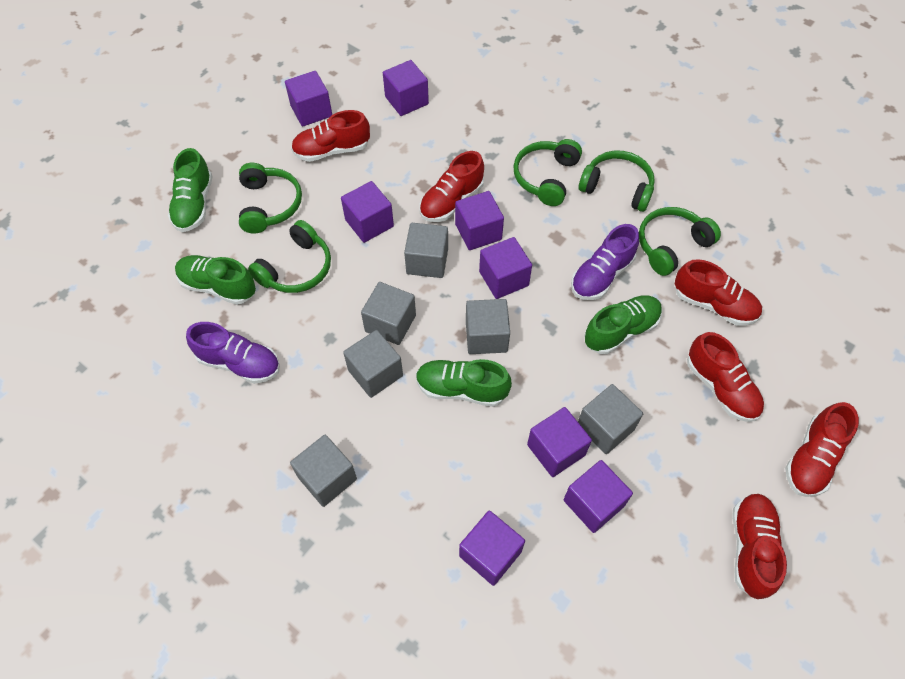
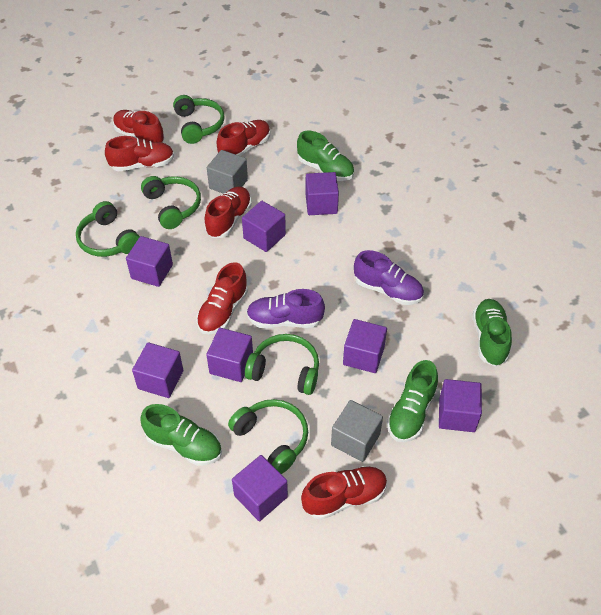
grey cube: 6 -> 2

